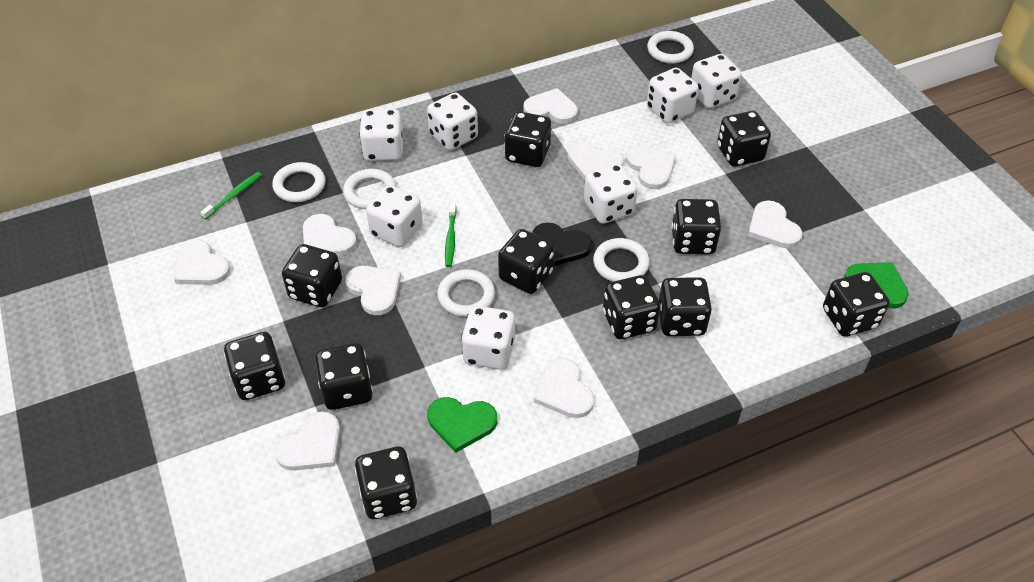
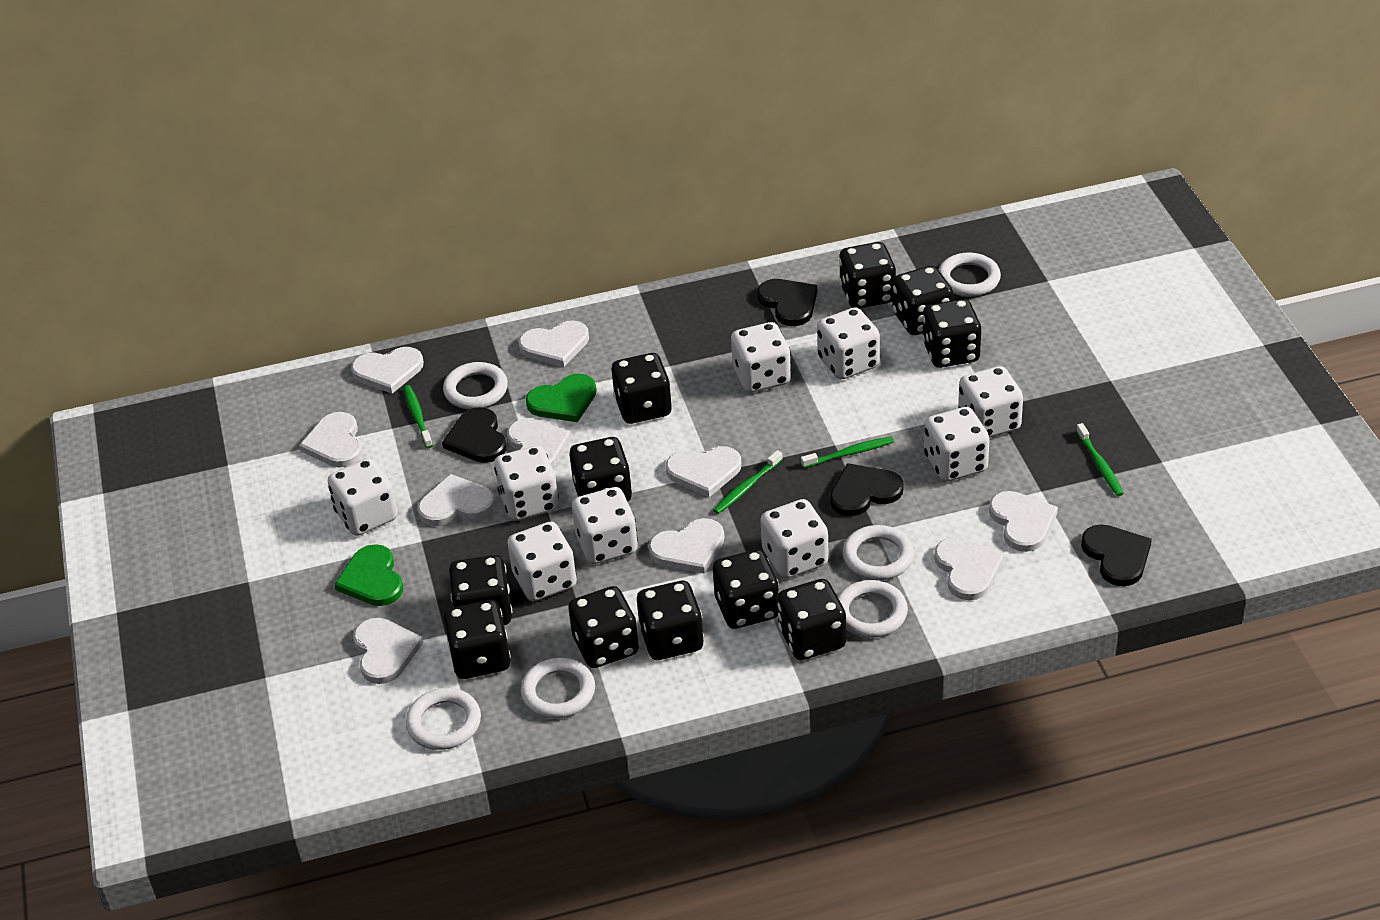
black heart: 1 -> 4
green toothbrush: 2 -> 4
white dice: 7 -> 9
white heart: 9 -> 10
white ring: 5 -> 6

